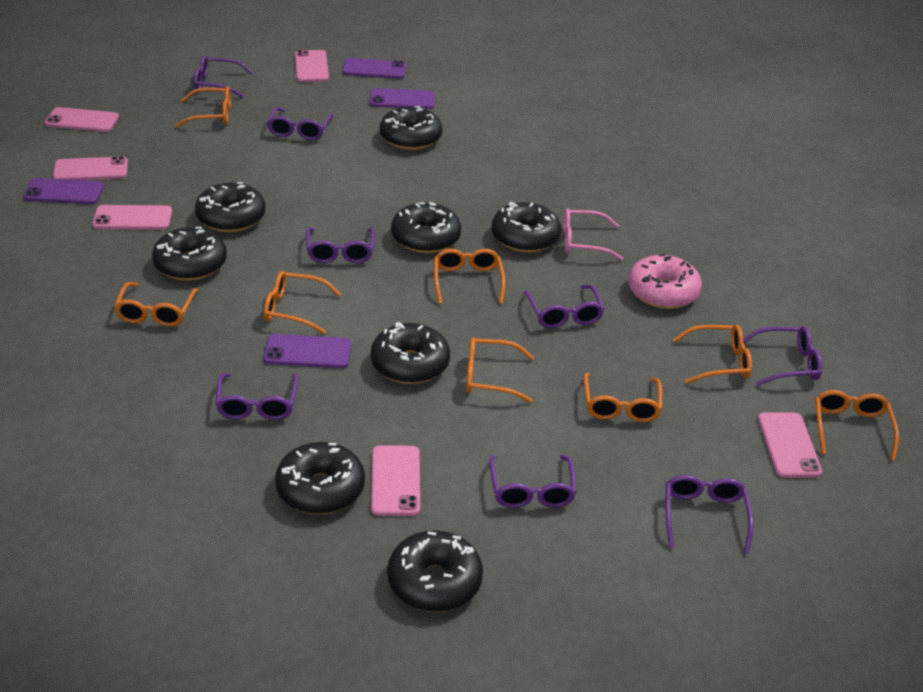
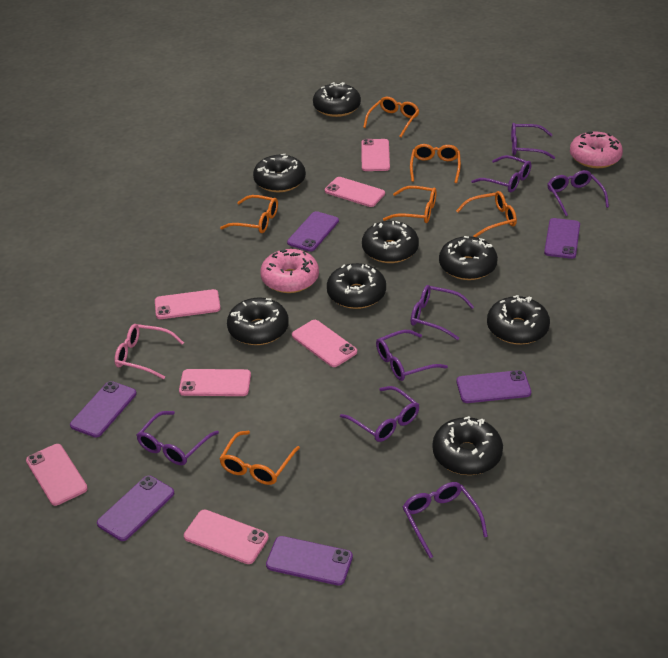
orange glasses: 8 -> 6
pink donut: 1 -> 2
pink phone: 6 -> 7
purple phone: 4 -> 6

